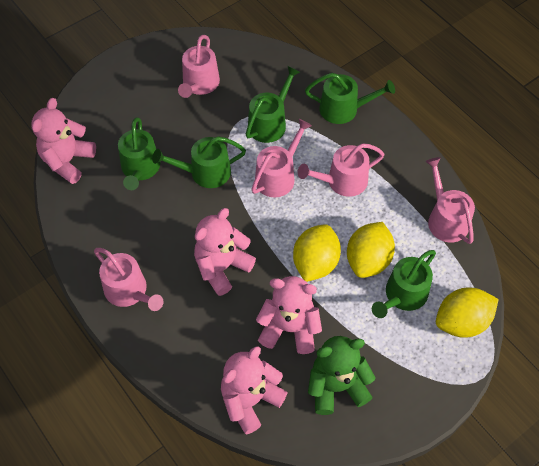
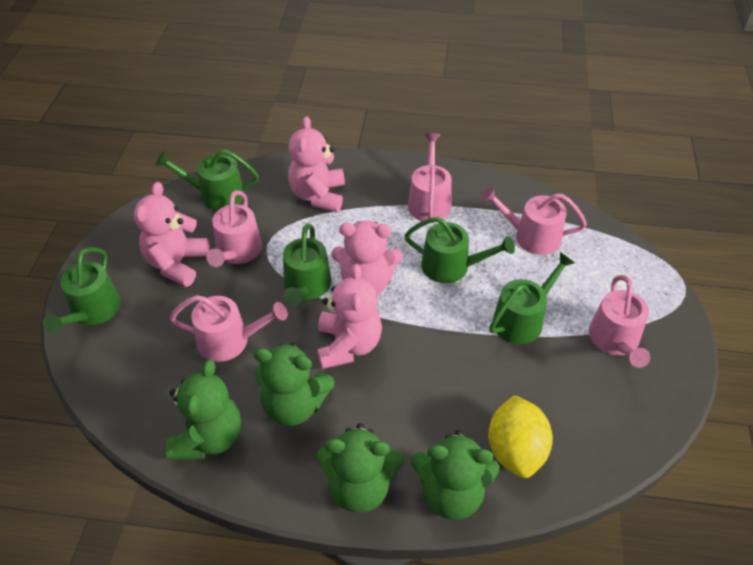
green teddy bear: 1 -> 4
yellow lemon: 3 -> 1

